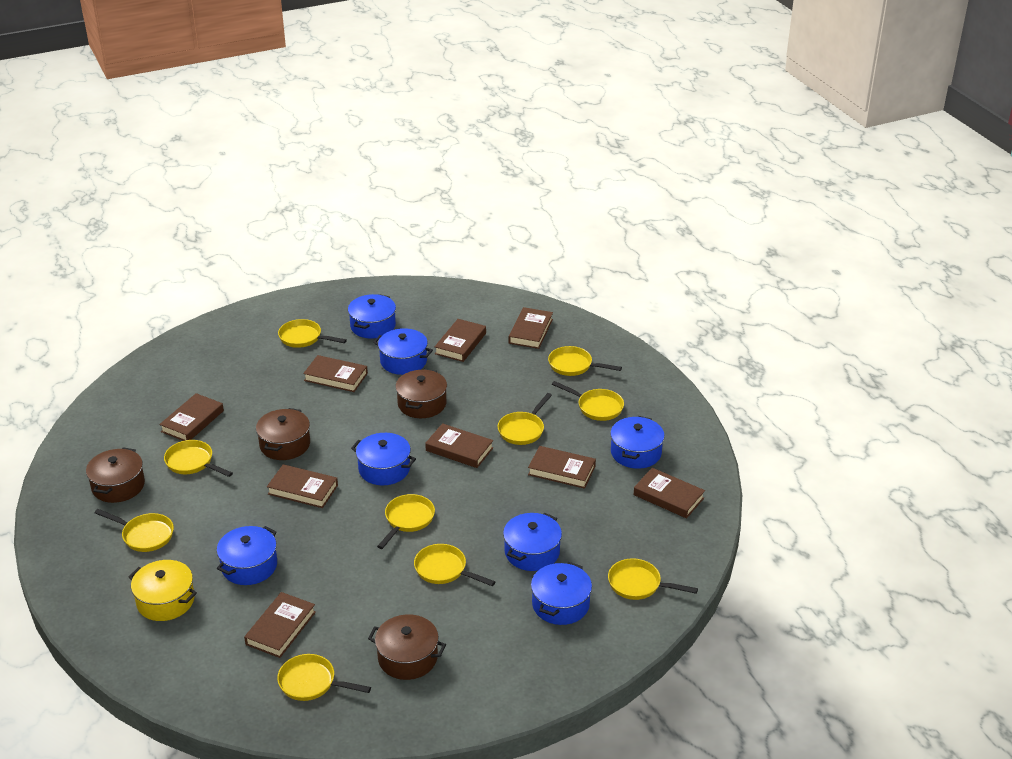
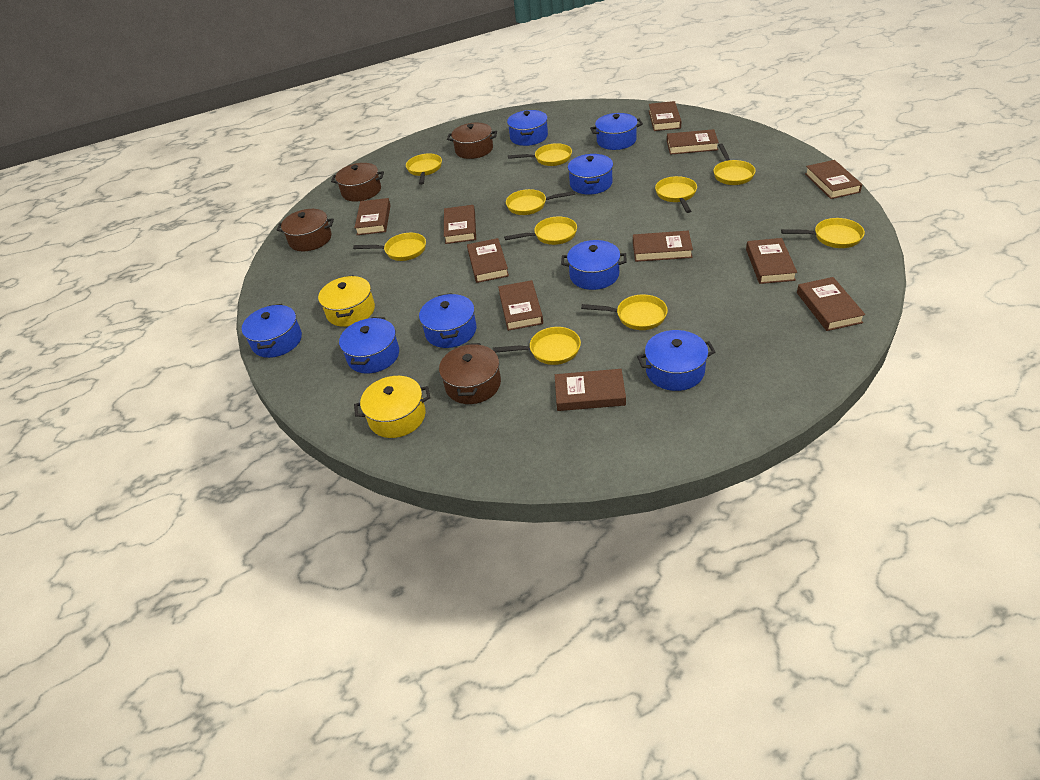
blue pot: 7 -> 8
brown book: 9 -> 11
yellow pot: 1 -> 2

